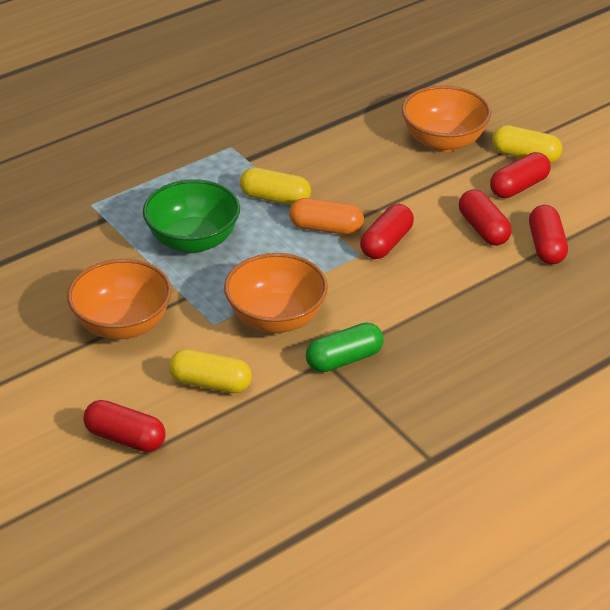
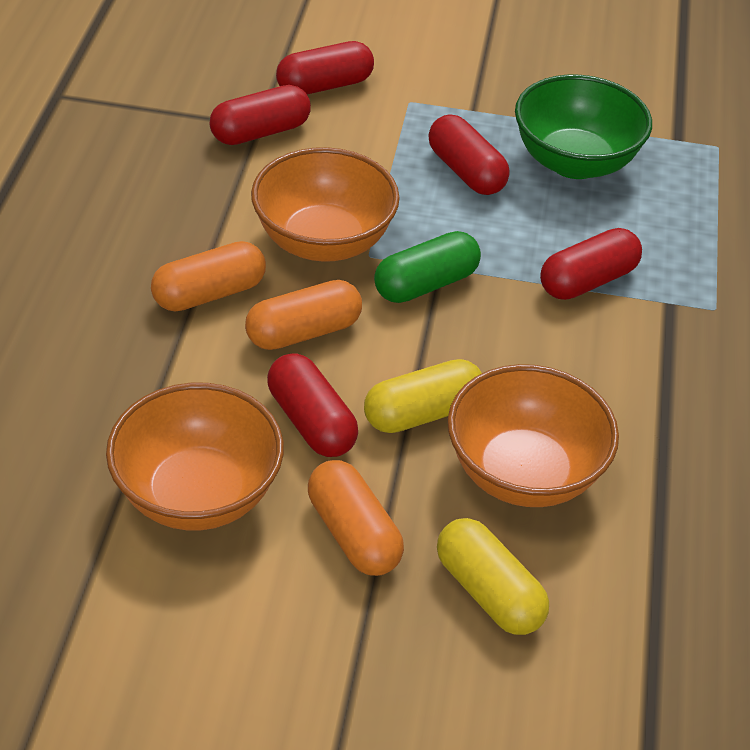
orange capsule: 1 -> 3
yellow capsule: 3 -> 2

